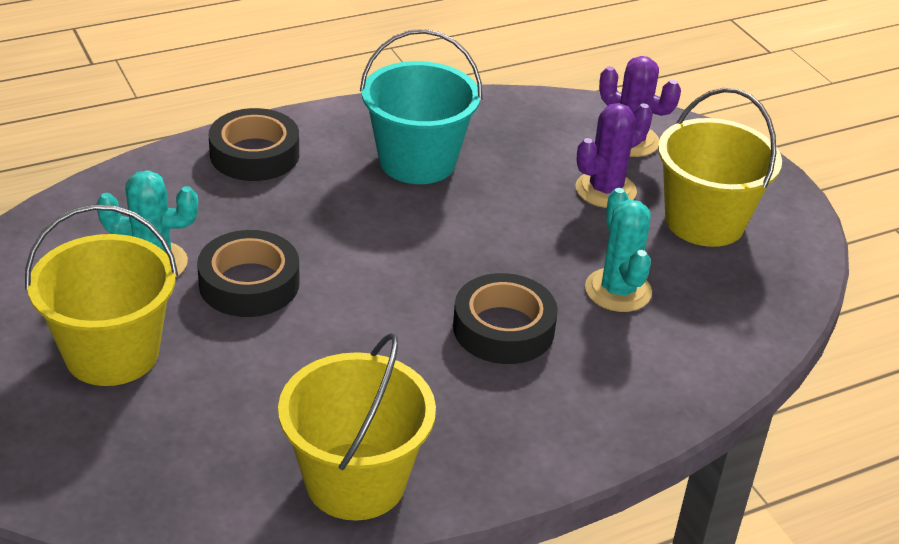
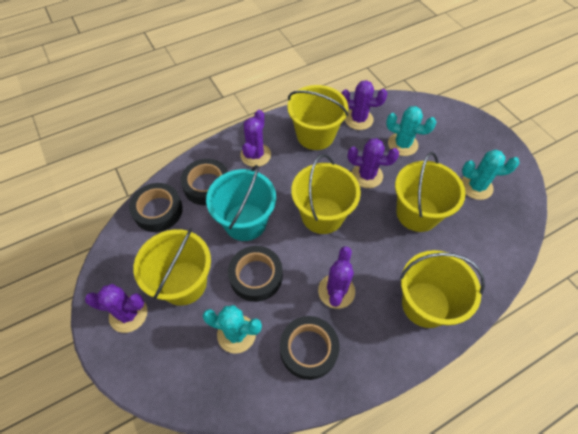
black tape: 3 -> 4
purple cactus: 2 -> 5
turquoise cactus: 2 -> 3
yellow bucket: 3 -> 5

